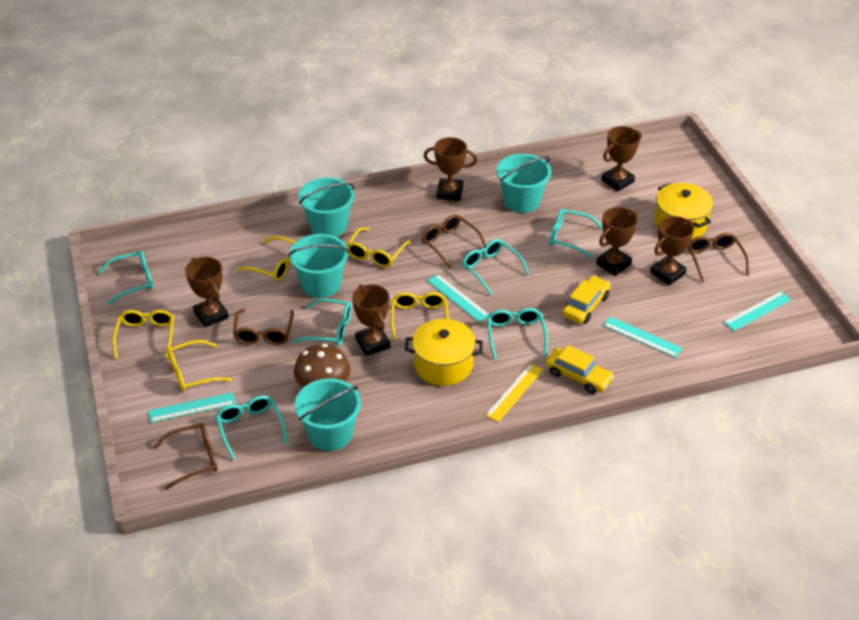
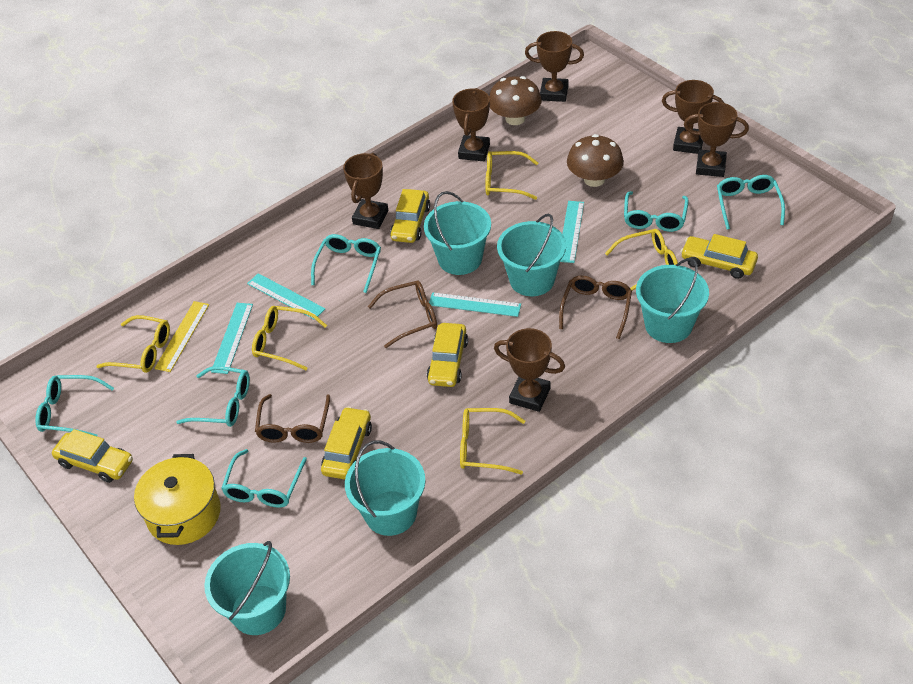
brown glasses: 4 -> 3
brown mushroom: 1 -> 2
turquoise bucket: 4 -> 5
yellow car: 2 -> 5
yellow pot: 2 -> 1

